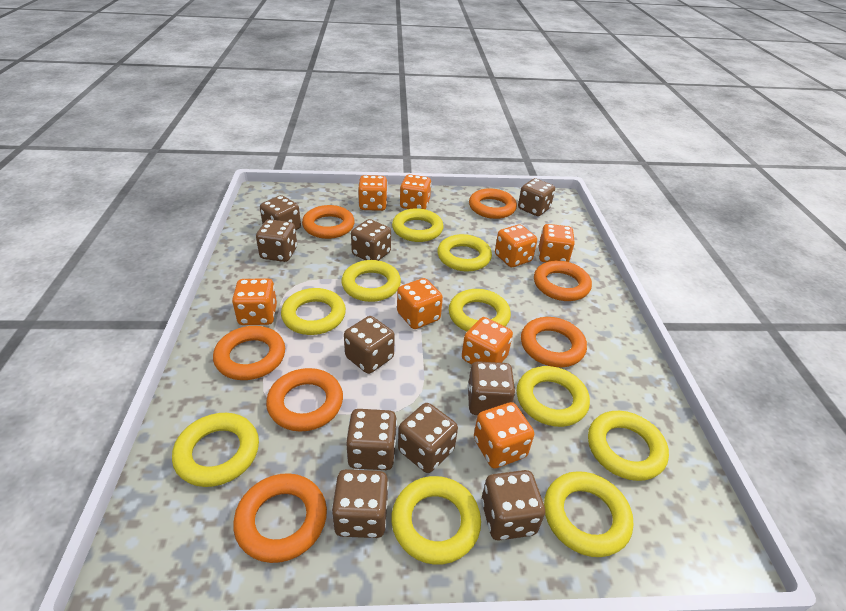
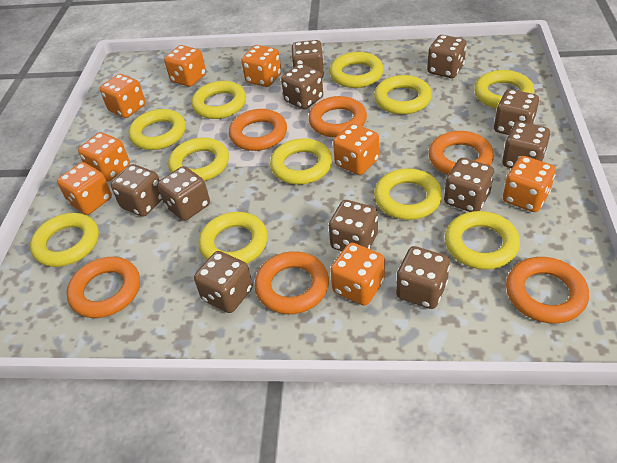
brown dice: 10 -> 11
orange ring: 7 -> 6
yellow ring: 10 -> 11

